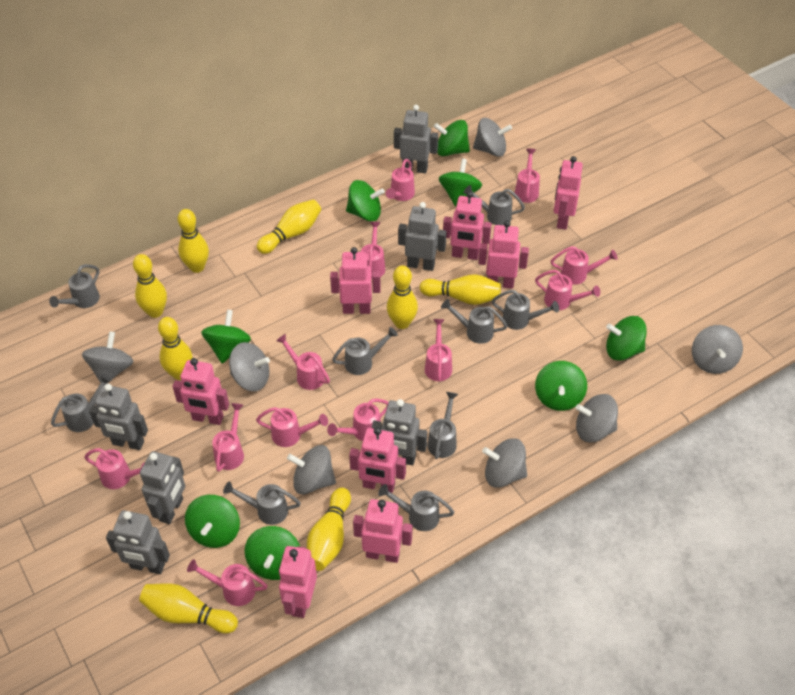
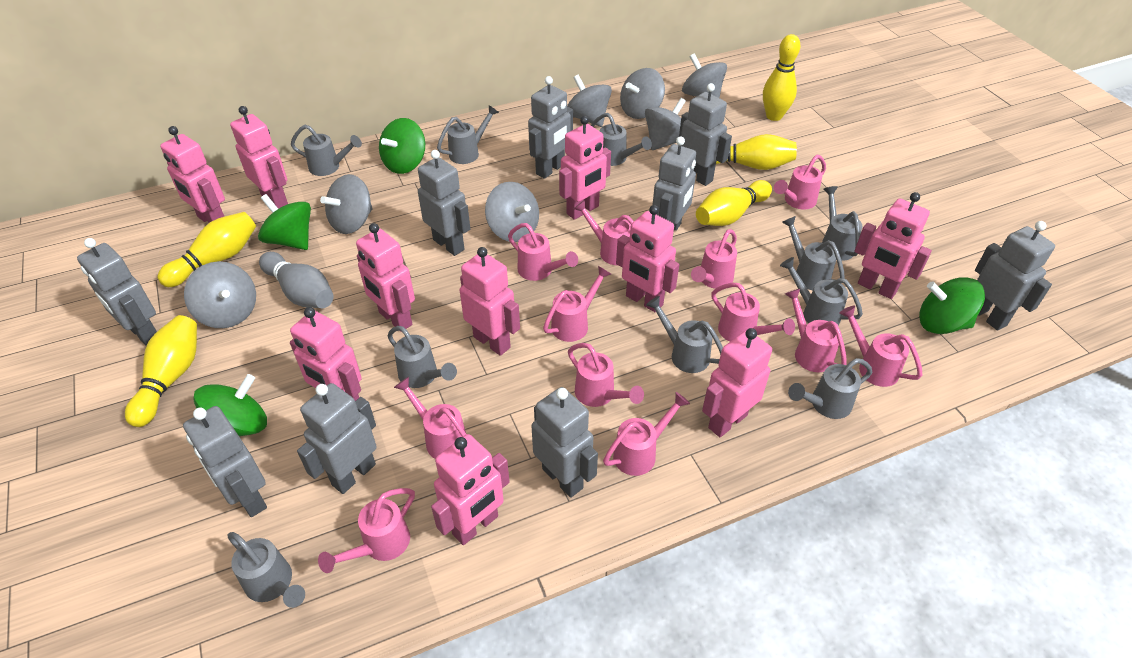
green spinning top: 8 -> 4
grey bowling pin: 0 -> 1
grey robot: 6 -> 9
grey watering can: 9 -> 10
pink robot: 8 -> 10
yellow bowling pin: 8 -> 5

